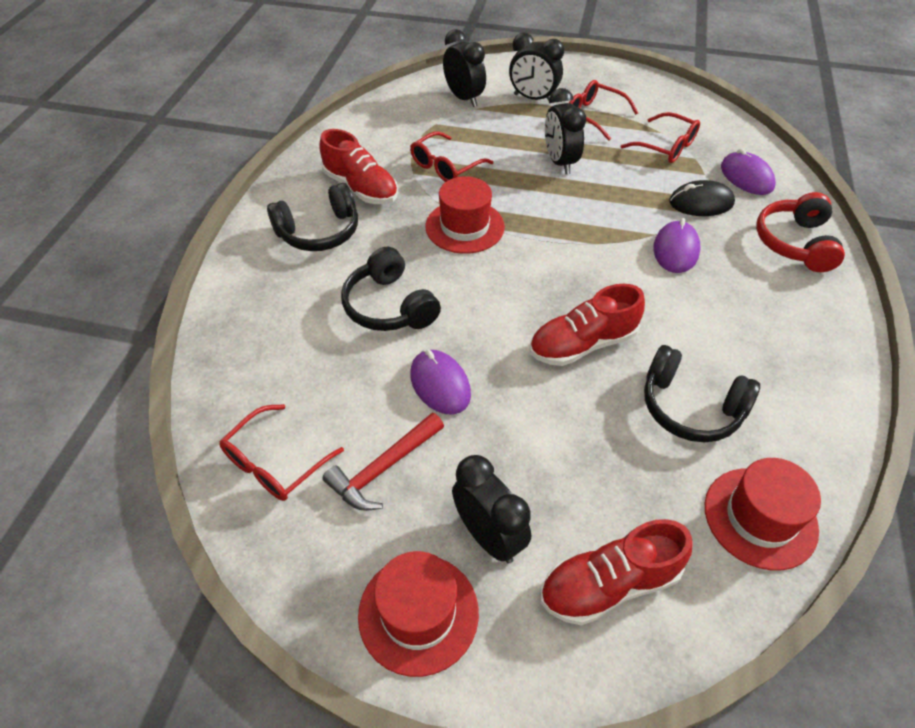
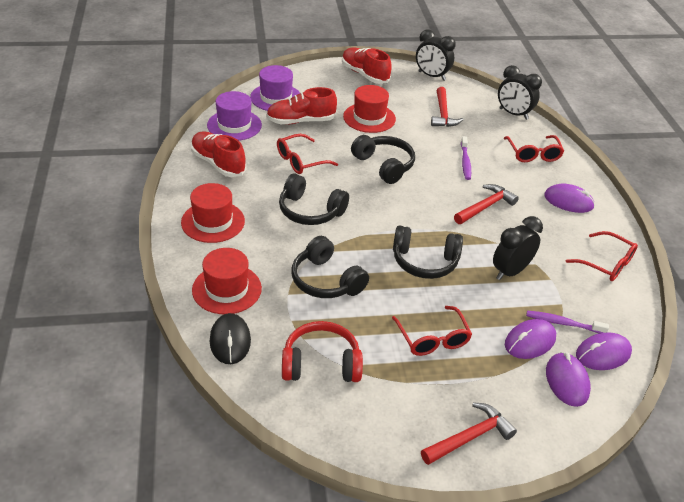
black clock: 4 -> 3
black headphones: 3 -> 4
purple hat: 0 -> 2
purple mouse: 3 -> 4
purple toothbrush: 0 -> 2
red hammer: 1 -> 3

